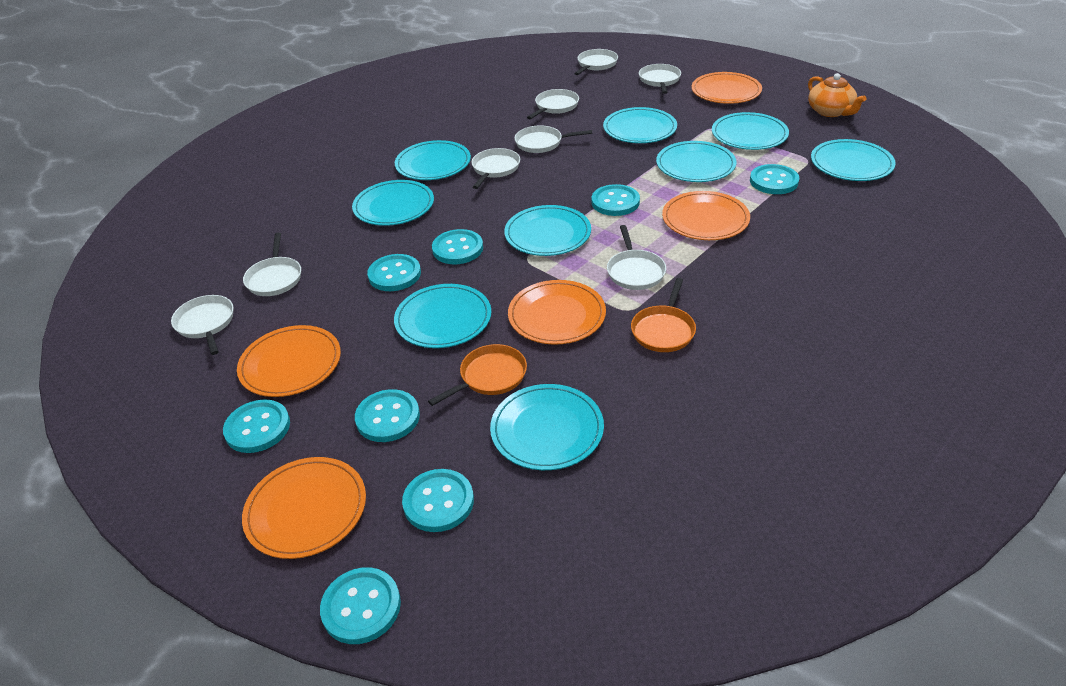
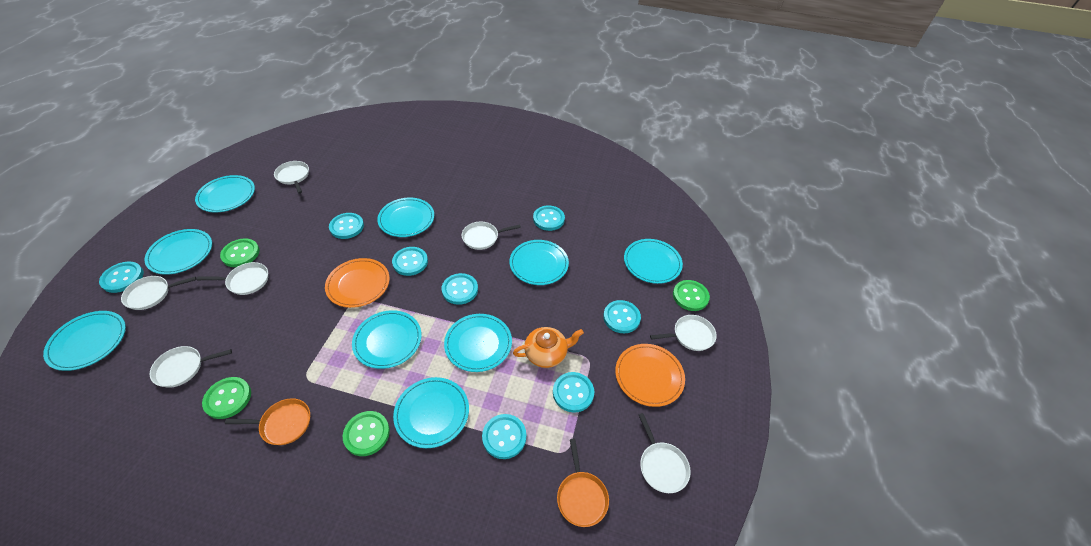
green button: 0 -> 4
orange plate: 5 -> 2
white pan: 8 -> 7

